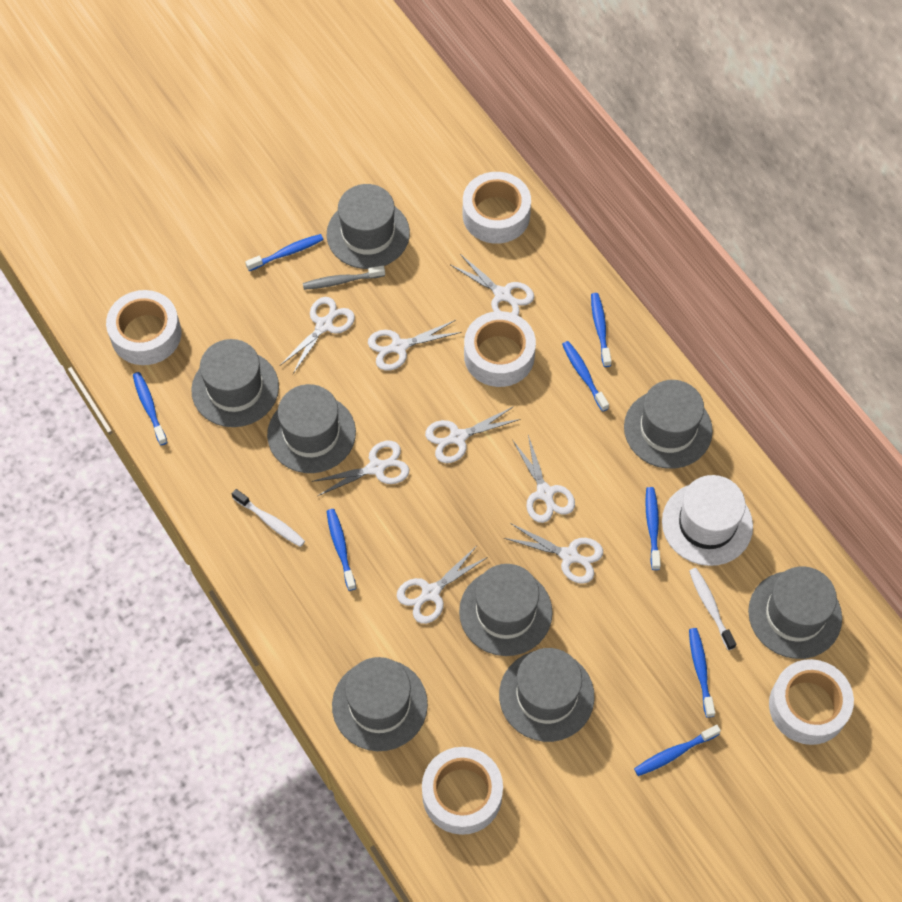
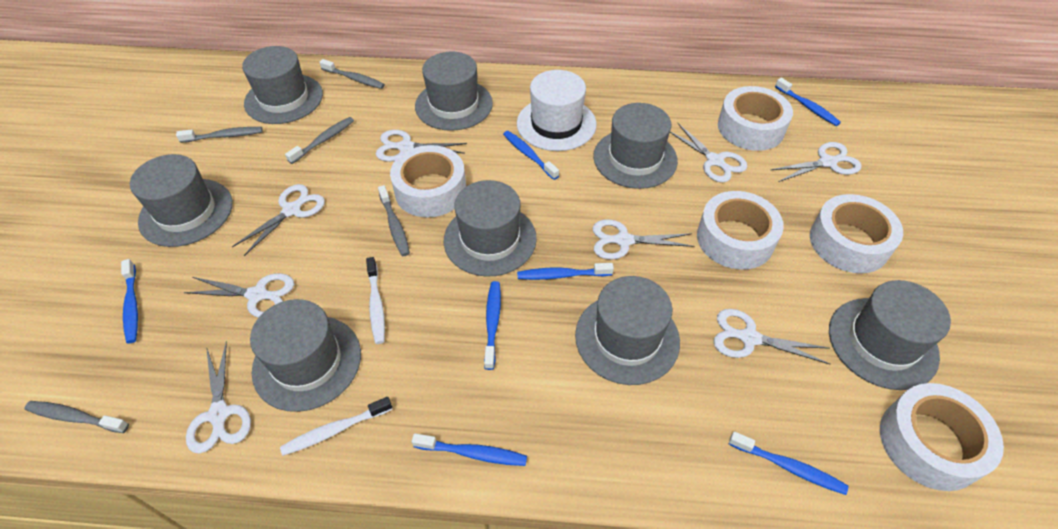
blue toothbrush: 8 -> 7
grey toothbrush: 1 -> 5

